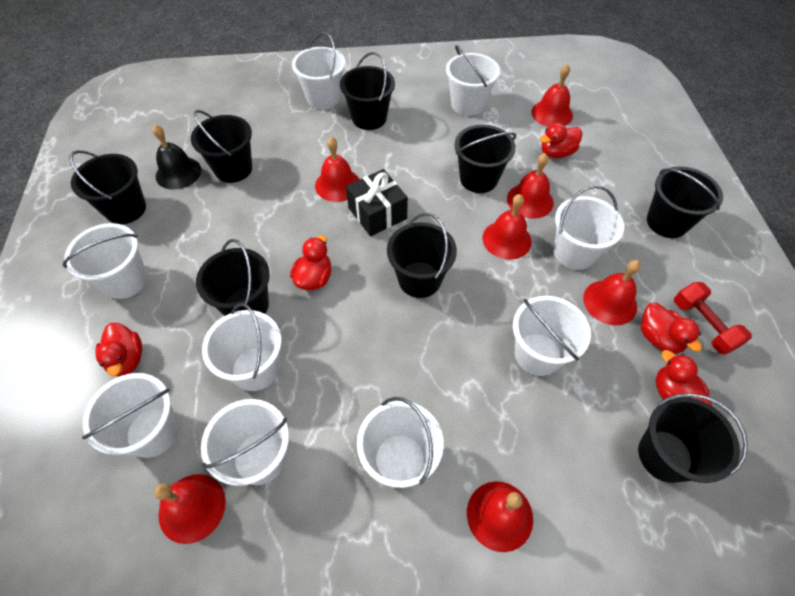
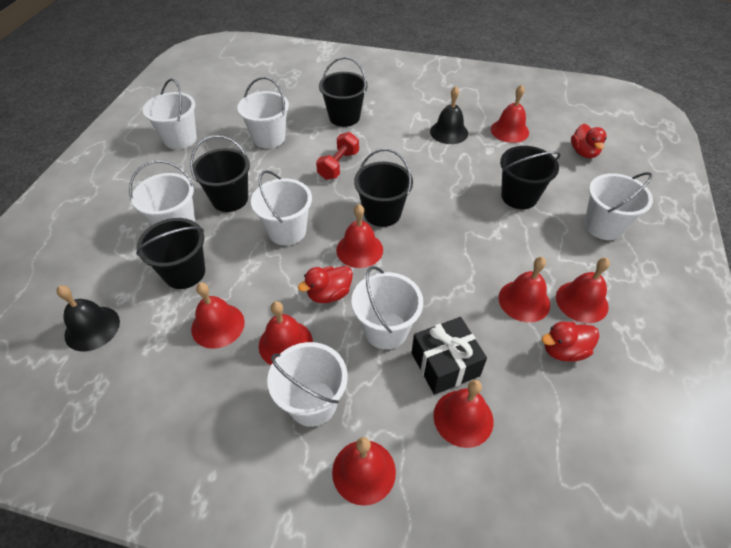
black bell: 1 -> 2
black bucket: 8 -> 5
red bell: 7 -> 8
red duck: 5 -> 3
white bucket: 9 -> 7

